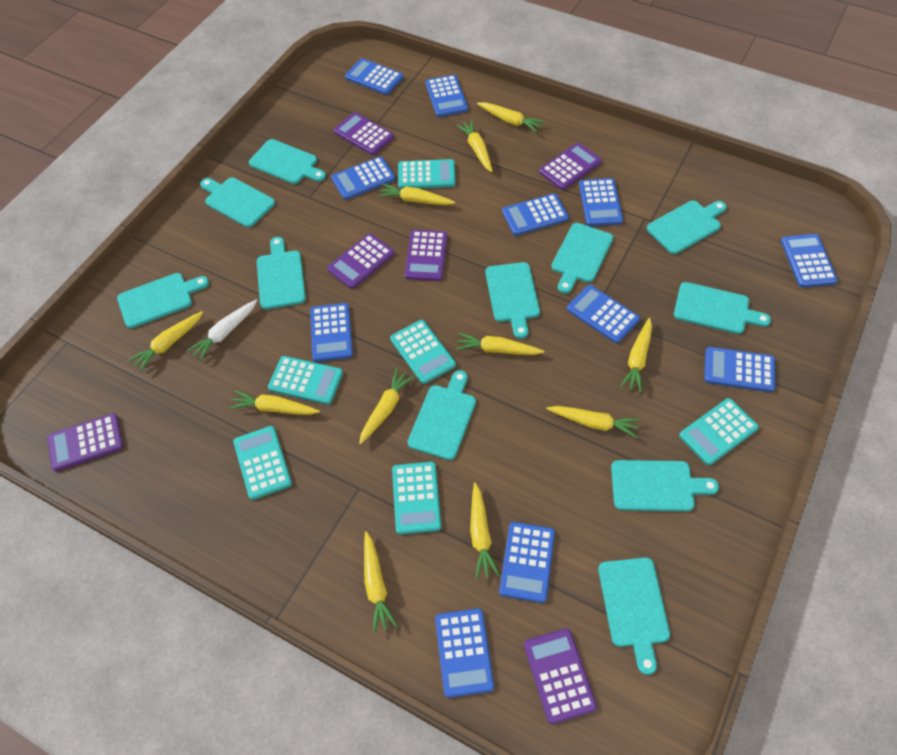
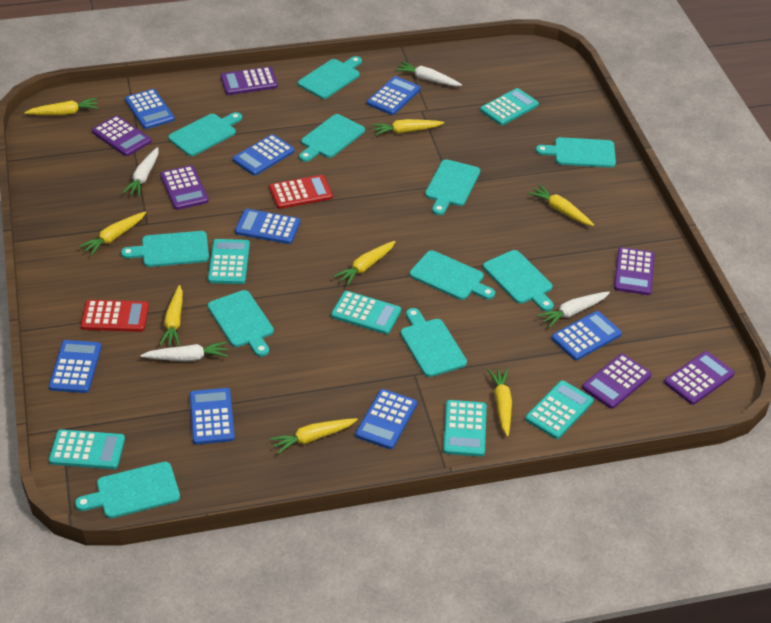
blue calculator: 11 -> 8
red calculator: 0 -> 2
white carrot: 1 -> 4
yellow carrot: 11 -> 8

